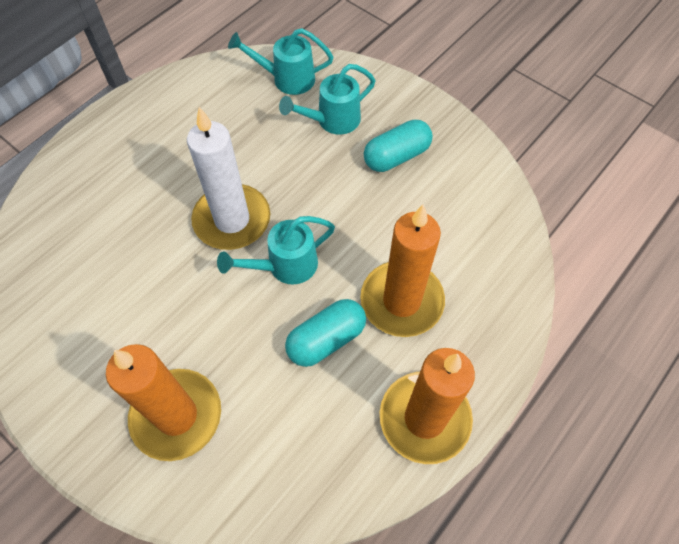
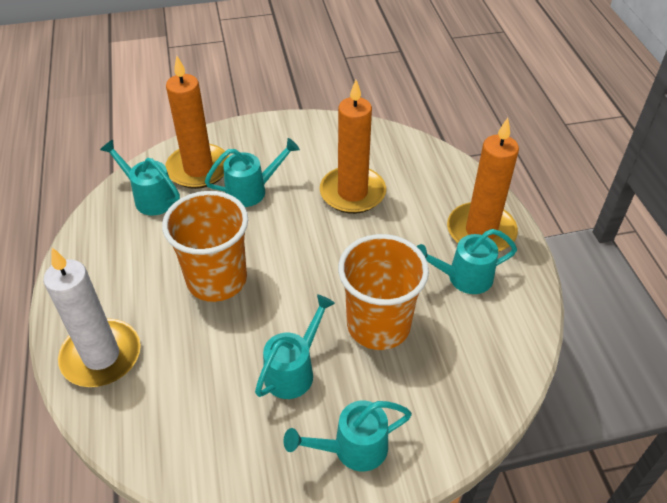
orange cup: 0 -> 2
turquoise capsule: 2 -> 0
turquoise watering can: 3 -> 5

